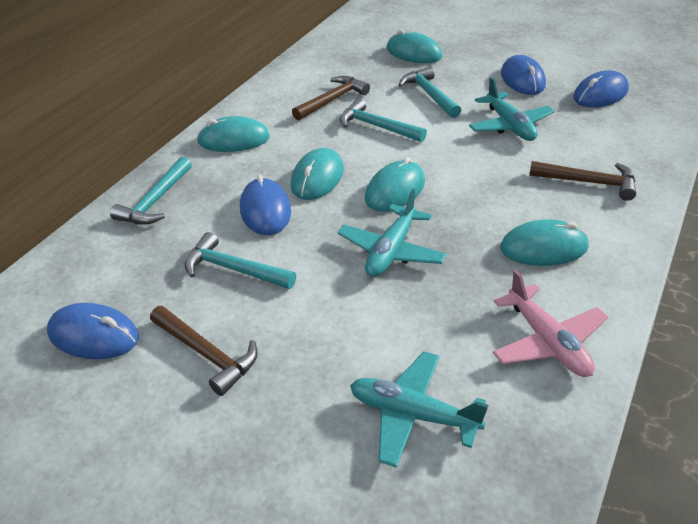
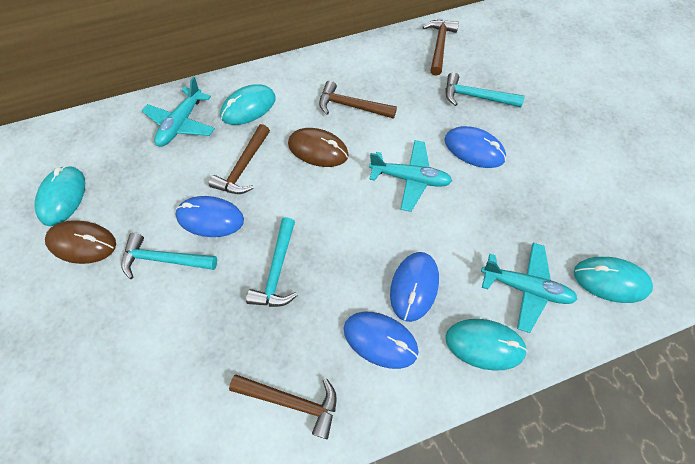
brown hammer: 3 -> 4
brown mouse: 0 -> 2
pink plane: 1 -> 0
turquoise hammer: 4 -> 3
turquoise mouse: 5 -> 4

